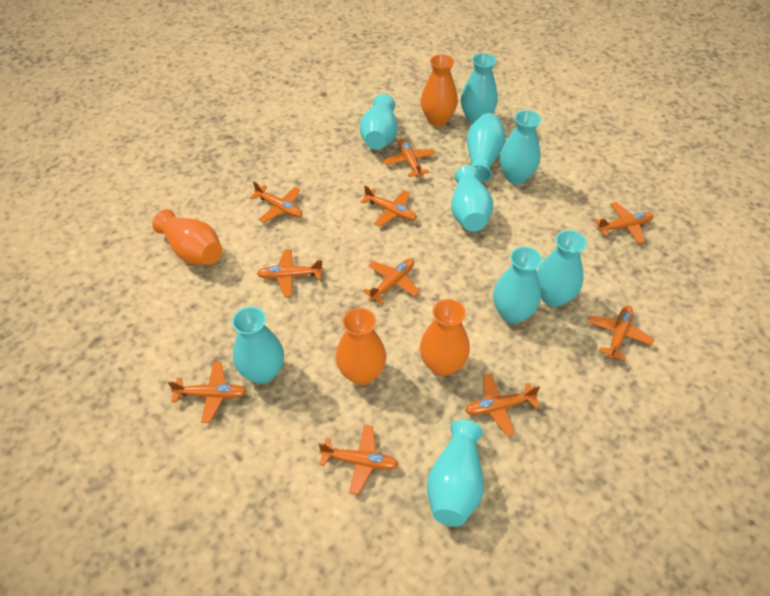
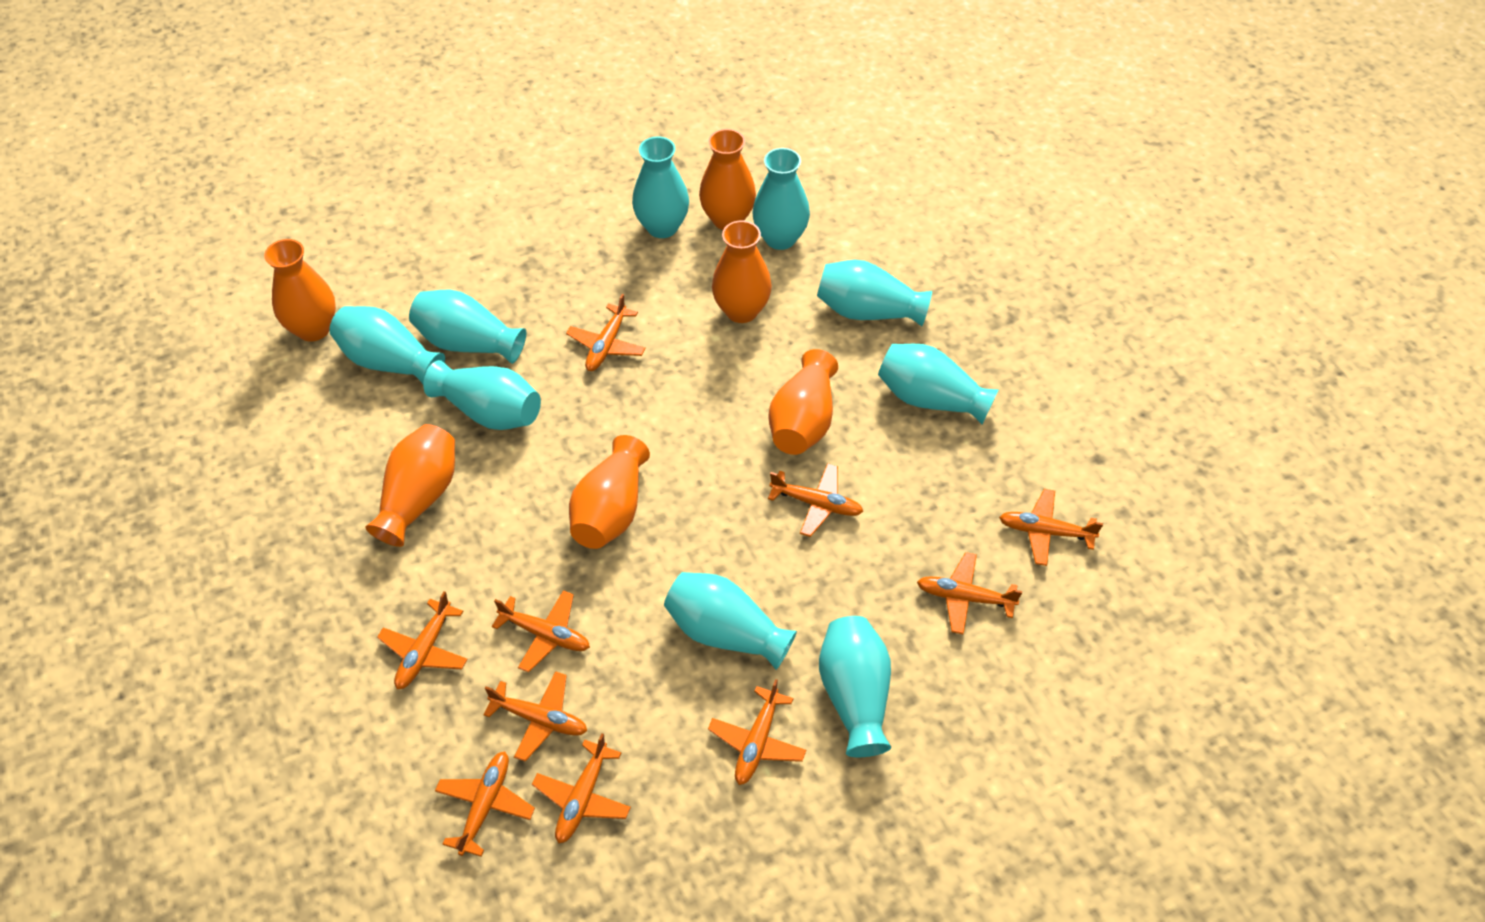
orange vase: 4 -> 6

